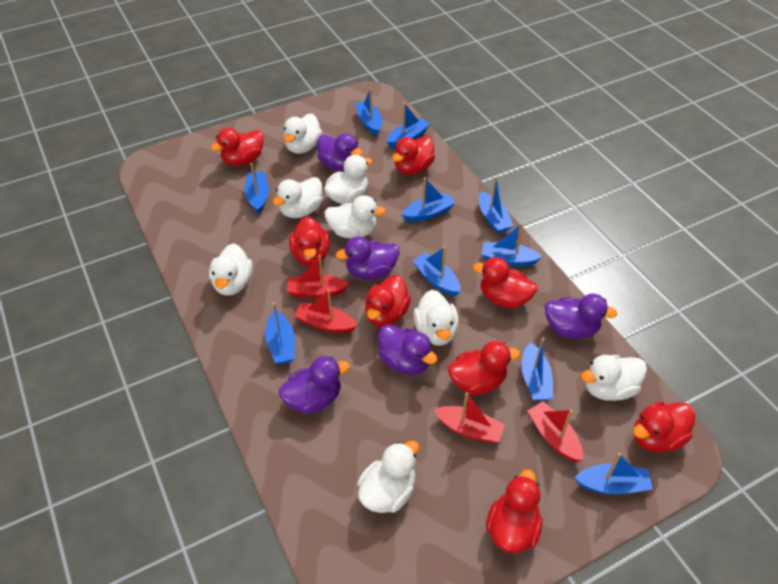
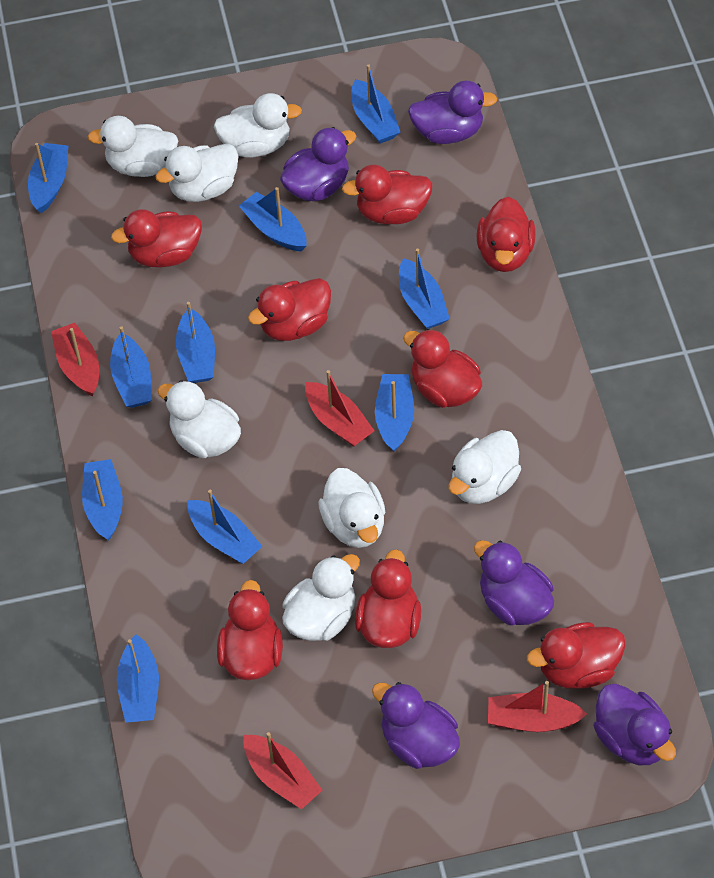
white duck: 8 -> 7

